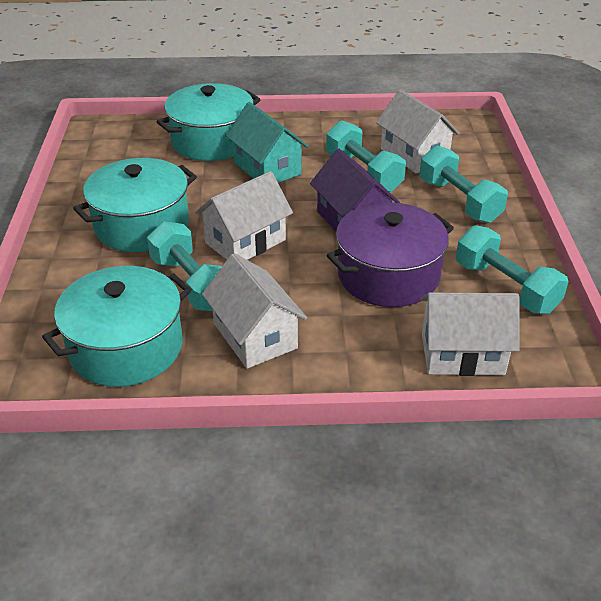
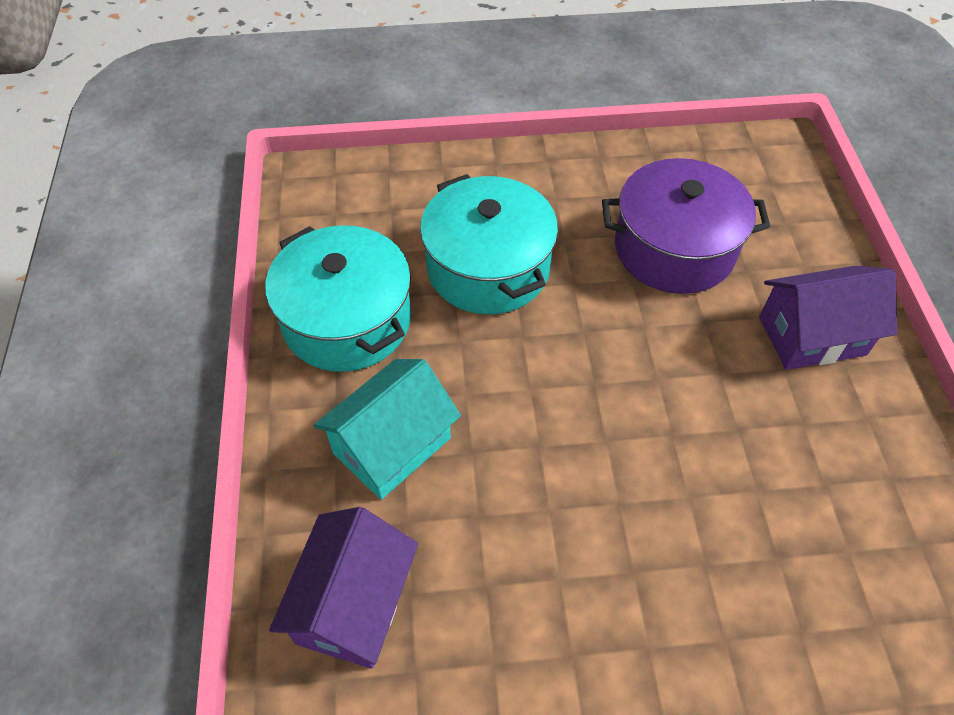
purple house: 1 -> 2
turquoise dumbbell: 4 -> 0
turquoise pot: 3 -> 2
white house: 4 -> 0

